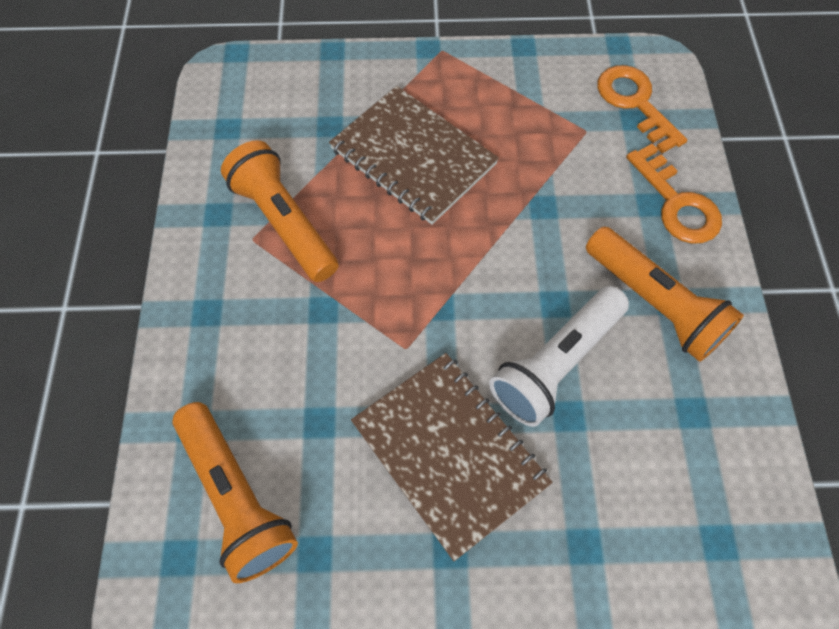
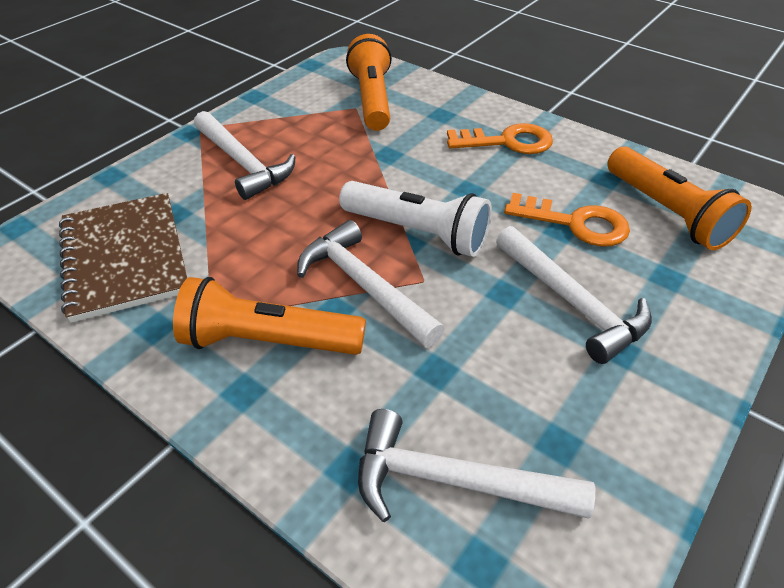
brown notebook: 2 -> 1
white hammer: 0 -> 4

